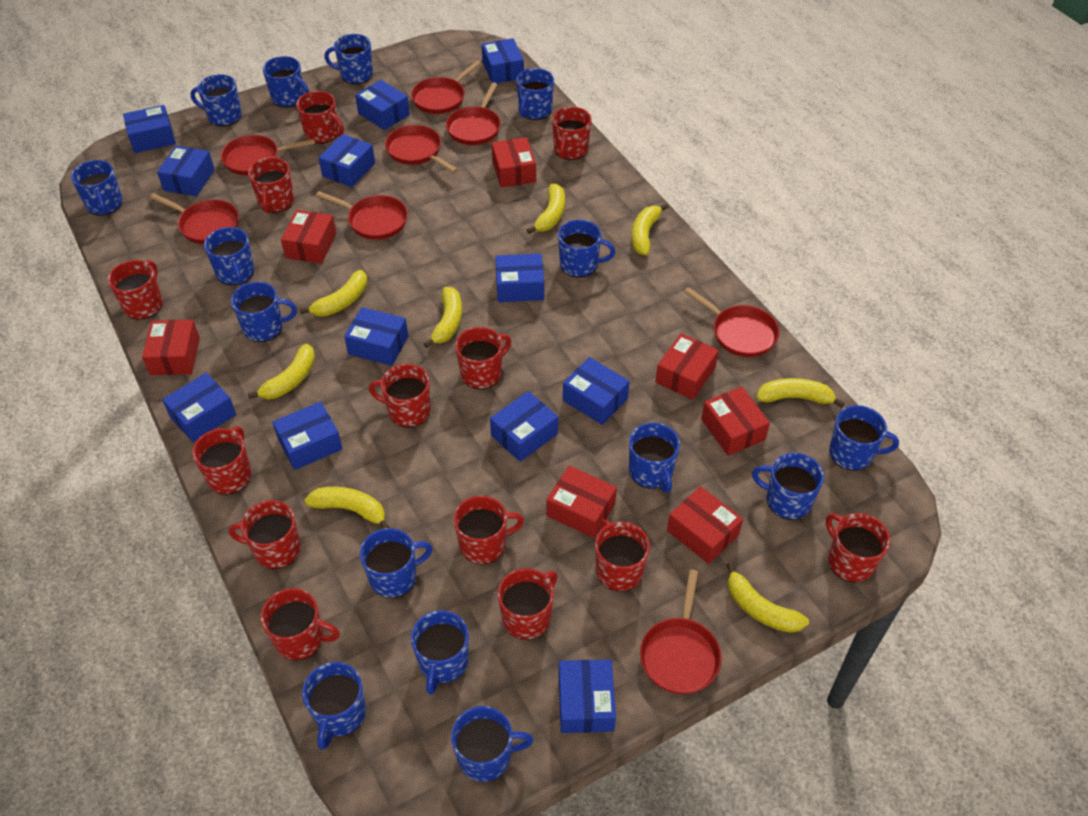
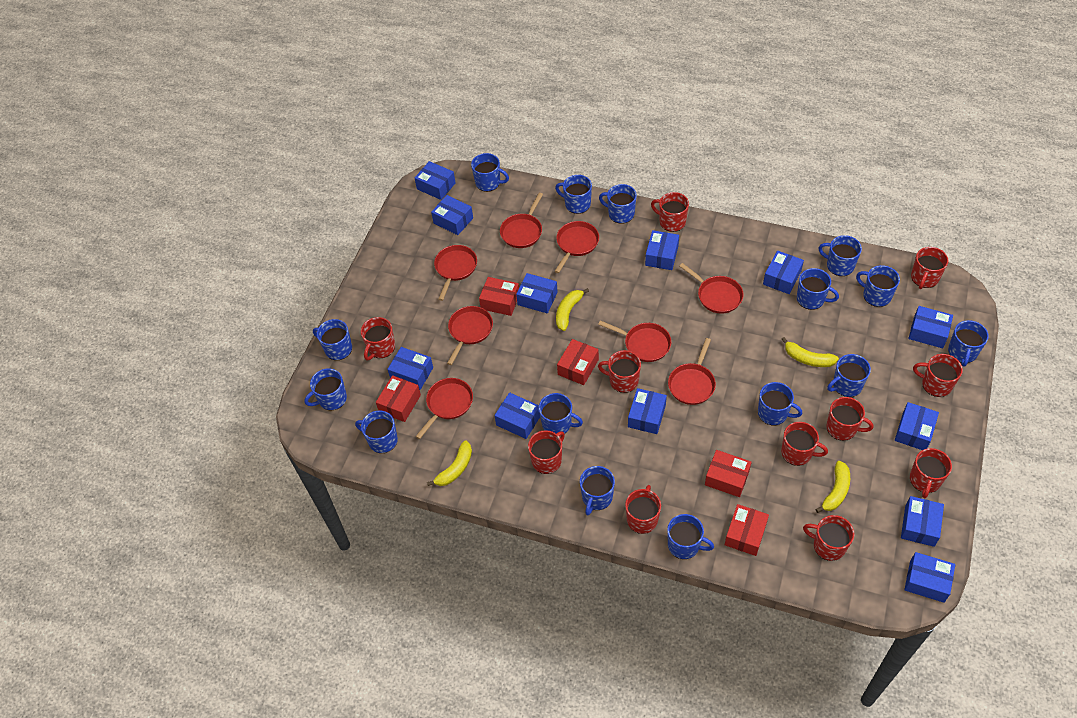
red box: 7 -> 5
red mug: 13 -> 11
yellow banana: 8 -> 4

